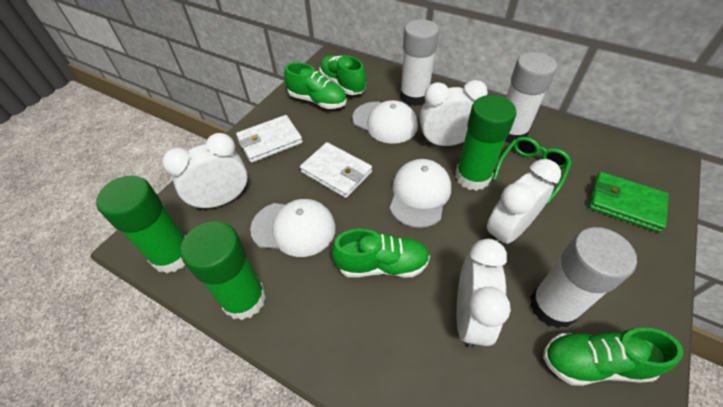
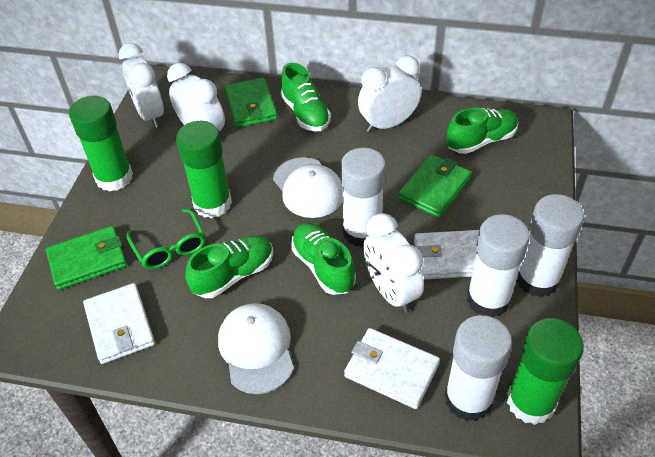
green wallet: 1 -> 3
white cap: 3 -> 2
white glue stick: 3 -> 4
white wallet: 2 -> 3

